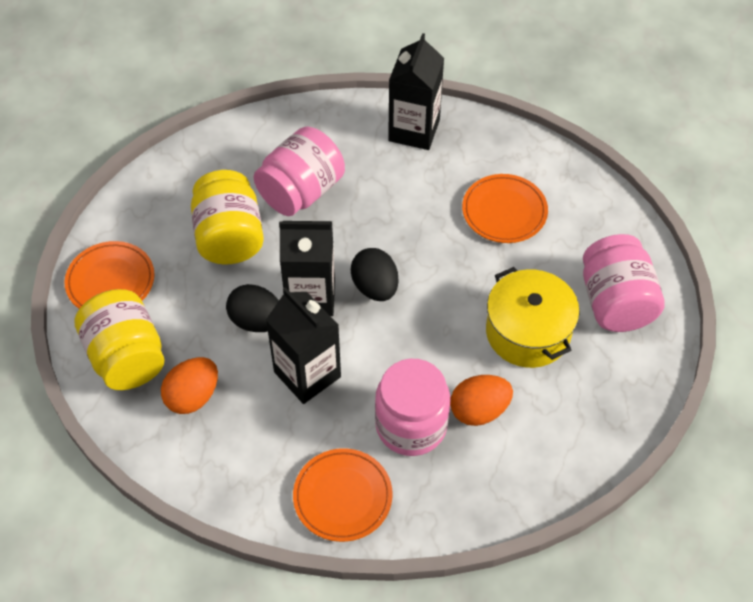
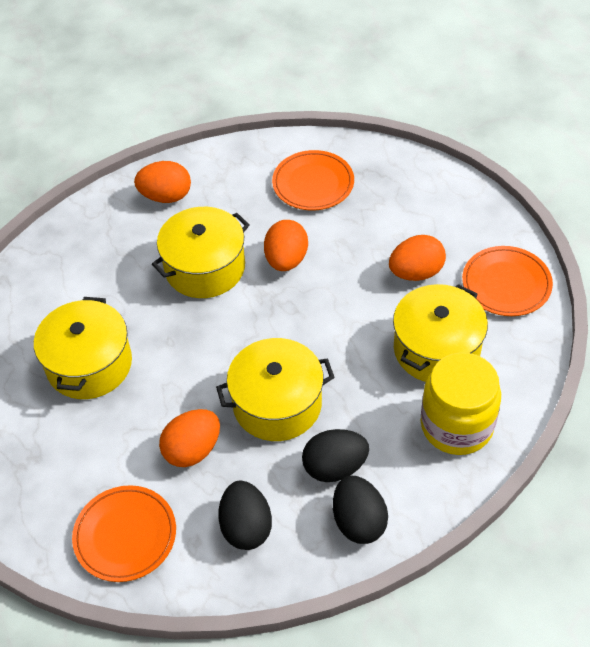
black carton: 3 -> 0
black egg: 2 -> 3
orange egg: 2 -> 4
pink jar: 3 -> 0
yellow jar: 2 -> 1
yellow pot: 1 -> 4

